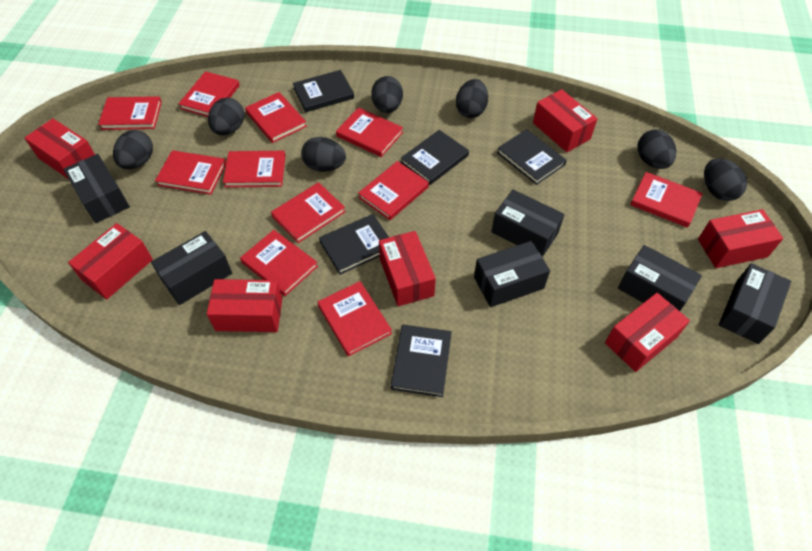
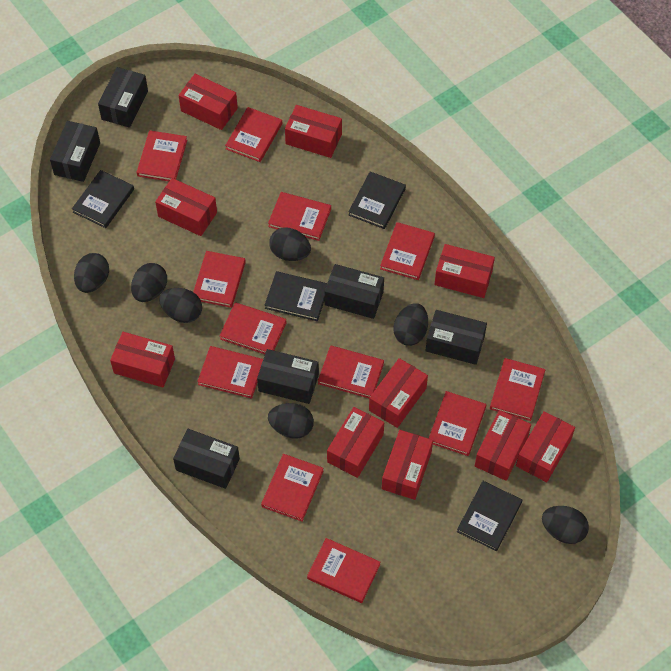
black book: 5 -> 4
red book: 11 -> 12
red box: 7 -> 10

